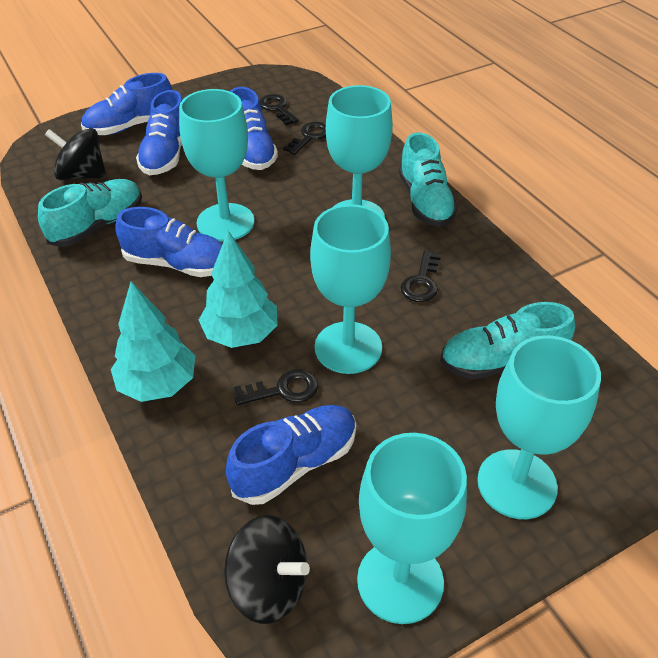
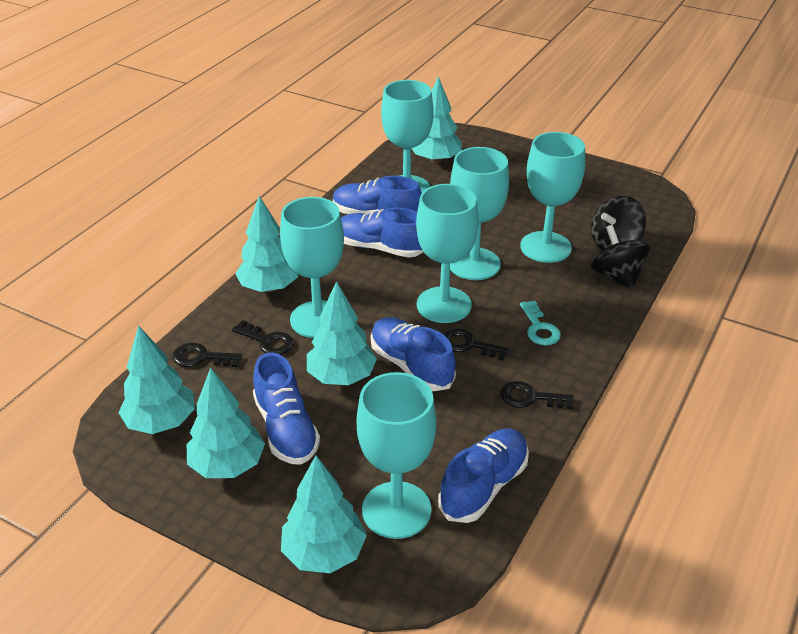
turquoise goblet: 5 -> 6
turquoise key: 0 -> 1
turquoise shoe: 3 -> 0
turquoise tree: 2 -> 6

